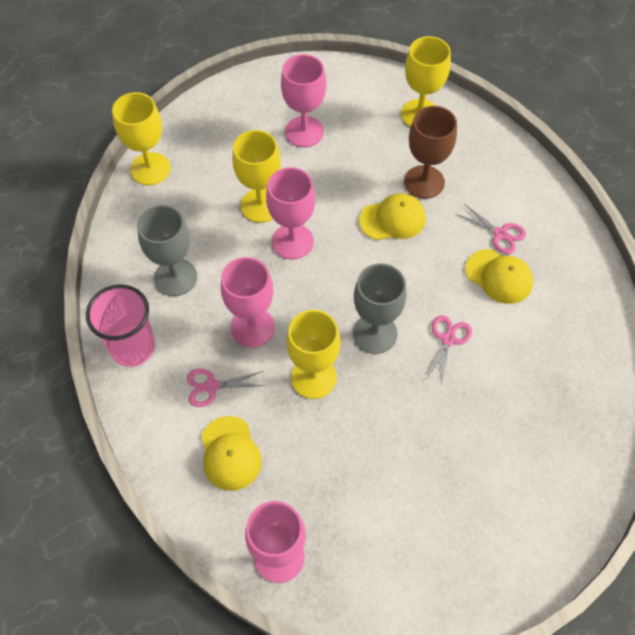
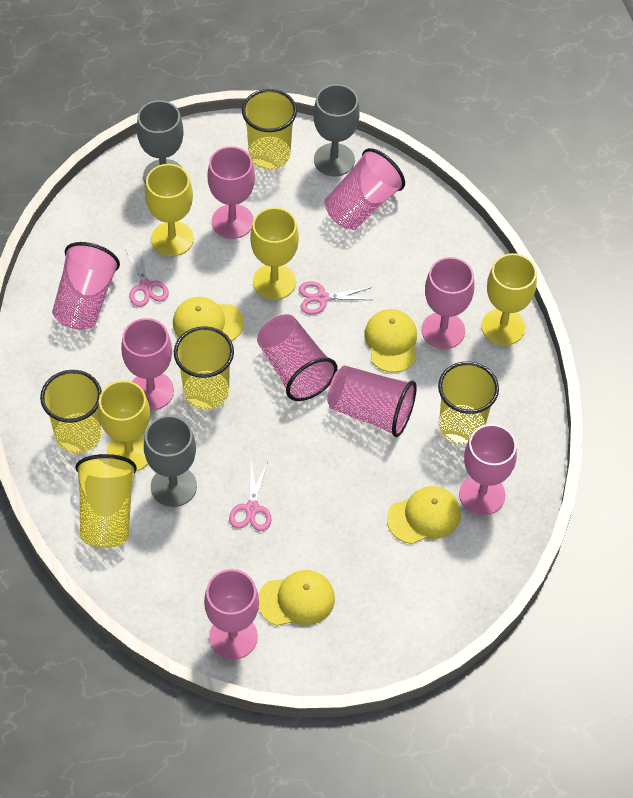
brown goblet: 1 -> 0
grey goblet: 2 -> 3
pink cup: 1 -> 4
pink goblet: 4 -> 5
yellow cap: 3 -> 4
yellow cup: 0 -> 5

